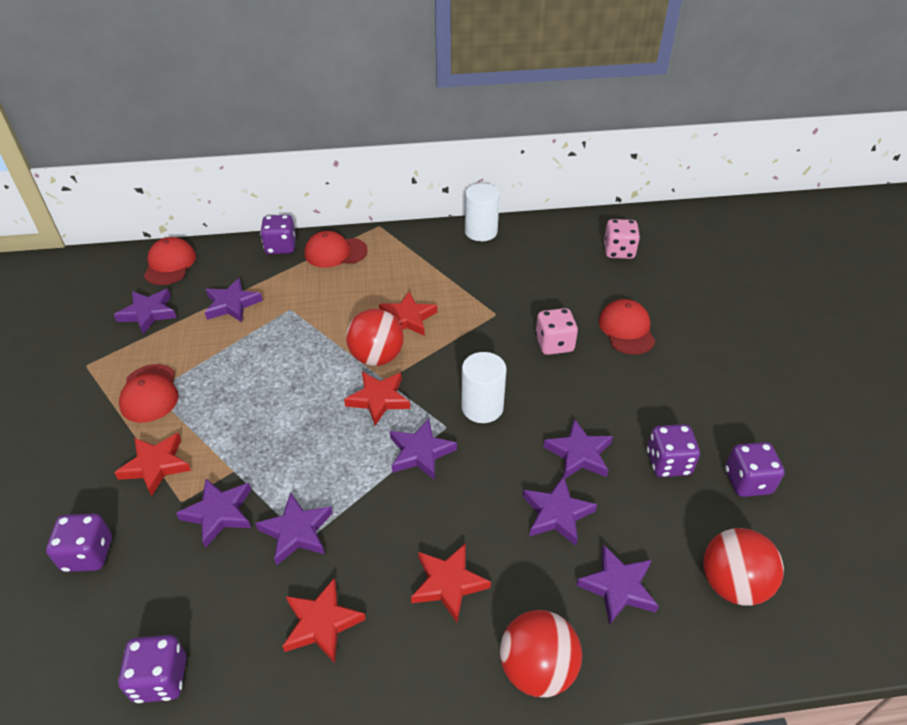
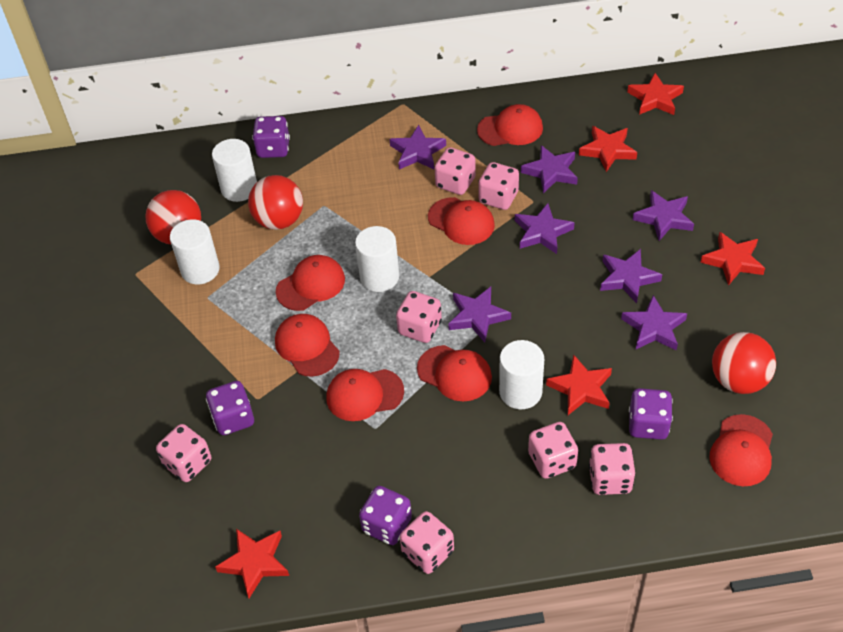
pink dice: 2 -> 7
purple dice: 5 -> 4
purple star: 8 -> 7
red cap: 4 -> 7
white cylinder: 2 -> 4

